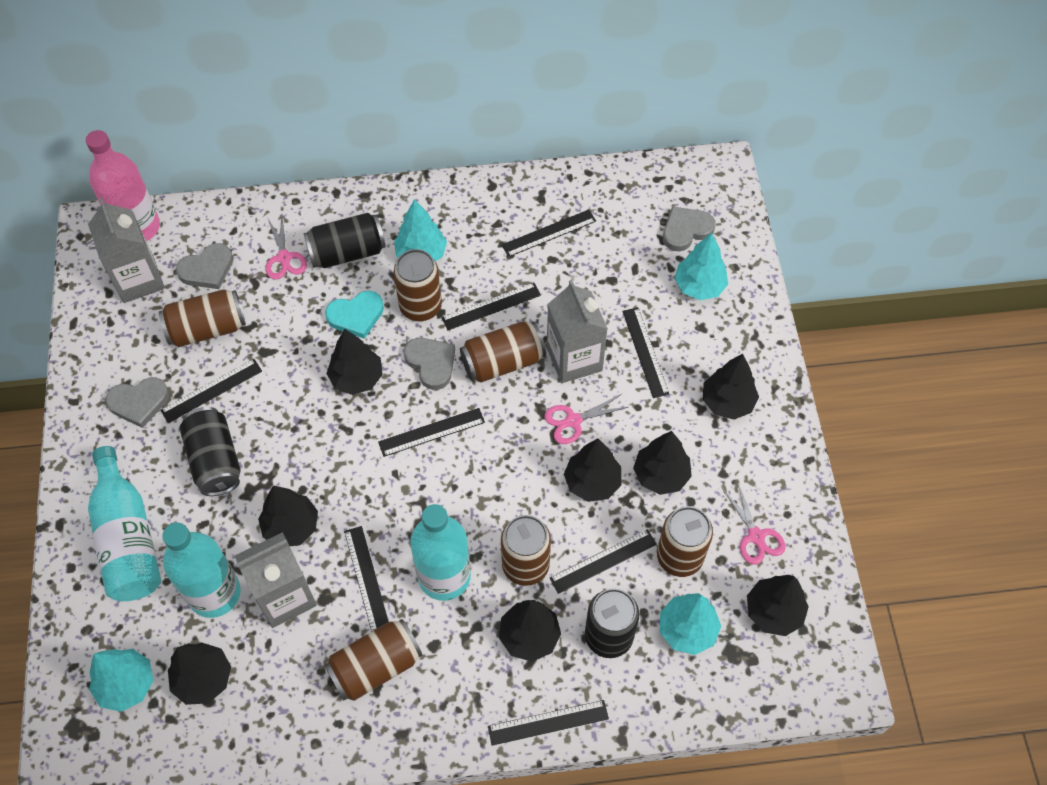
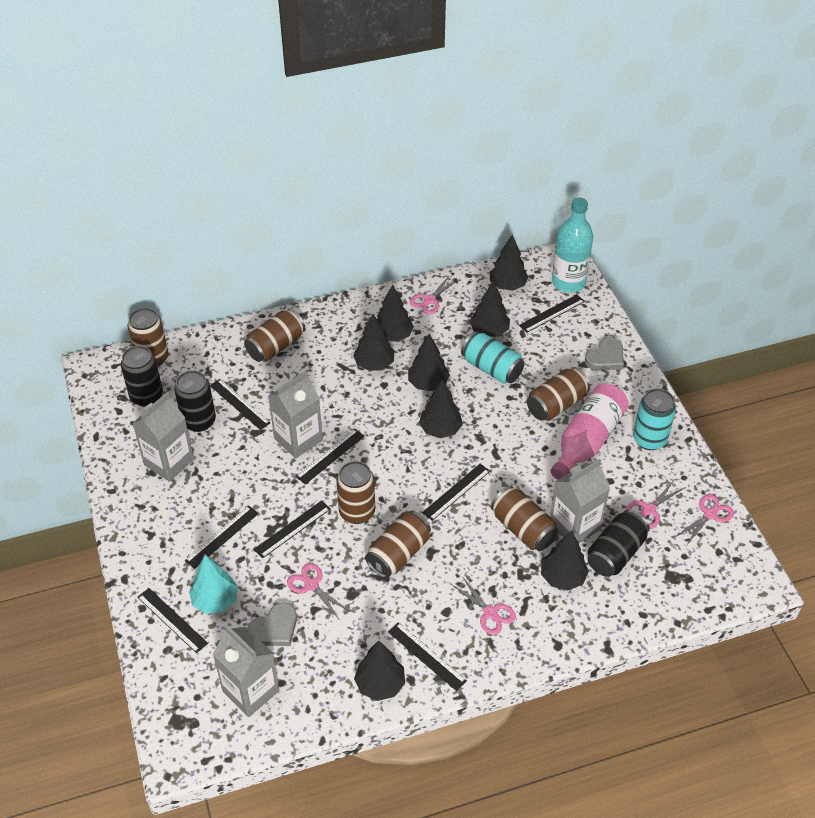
grey carton: 3 -> 4
grey heart: 4 -> 2
pink scissors: 3 -> 5
turquoise bottle: 3 -> 1
turquoise can: 0 -> 2
turquoise heart: 1 -> 0
turquoise tree: 4 -> 1

